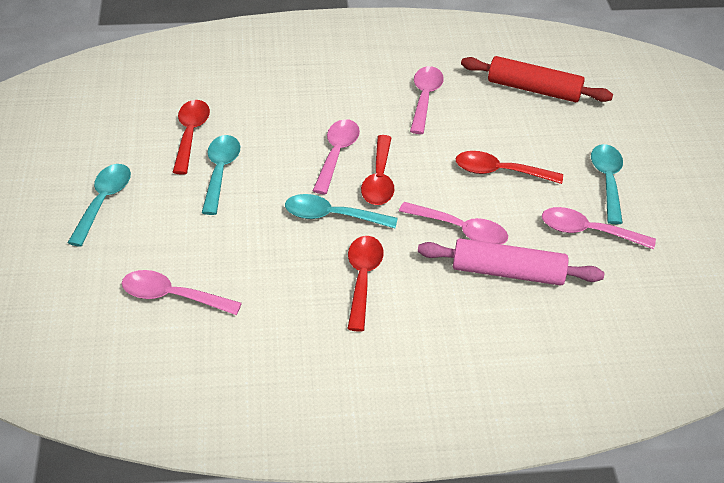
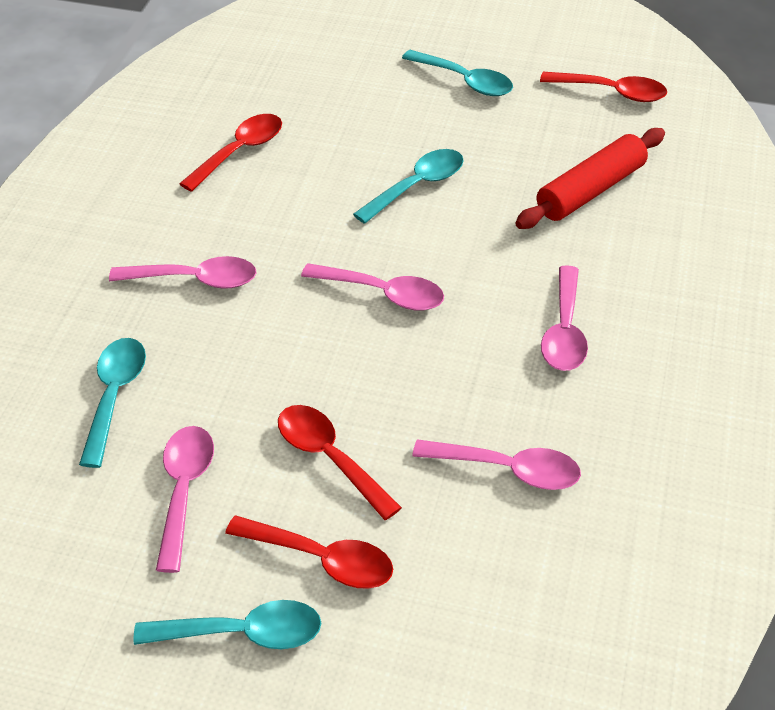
pink rolling pin: 1 -> 0

